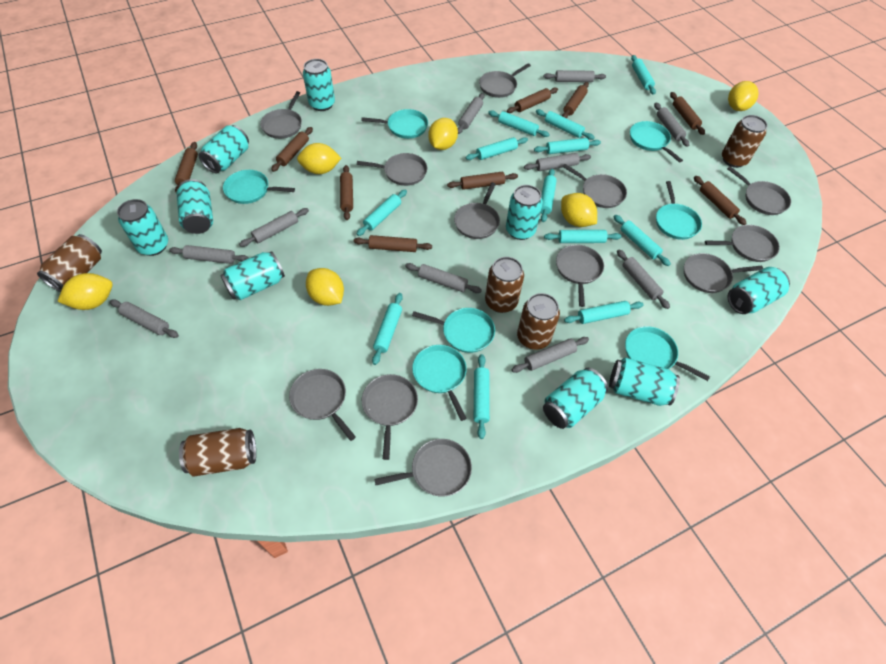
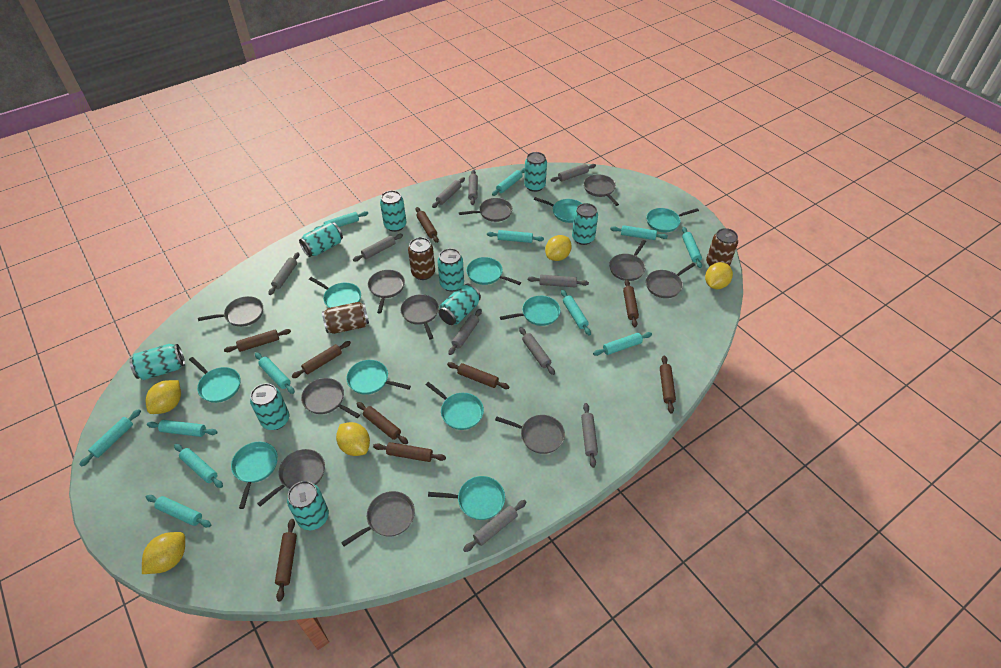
brown can: 5 -> 3
grey pan: 12 -> 11
turquoise pan: 7 -> 10
yellow lemon: 6 -> 5

